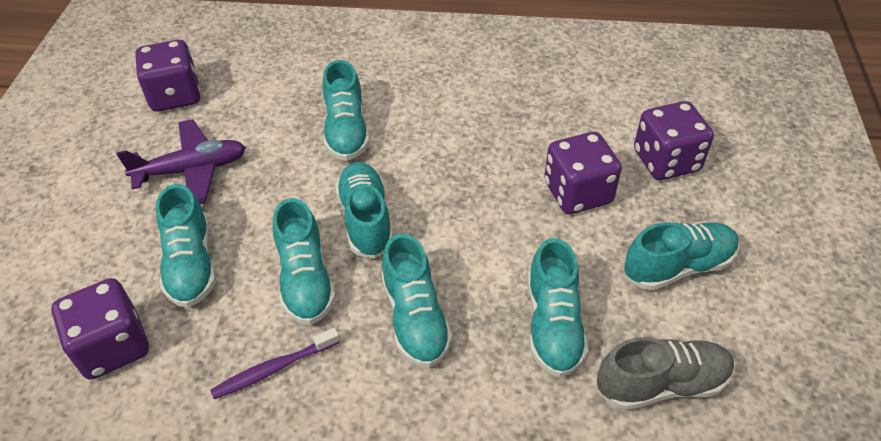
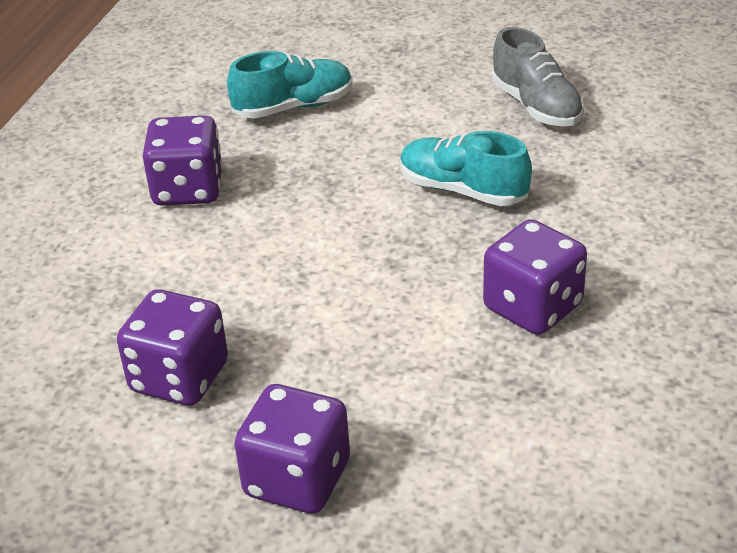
purple plane: 1 -> 0
purple toothbrush: 1 -> 0
turquoise shoe: 7 -> 2

